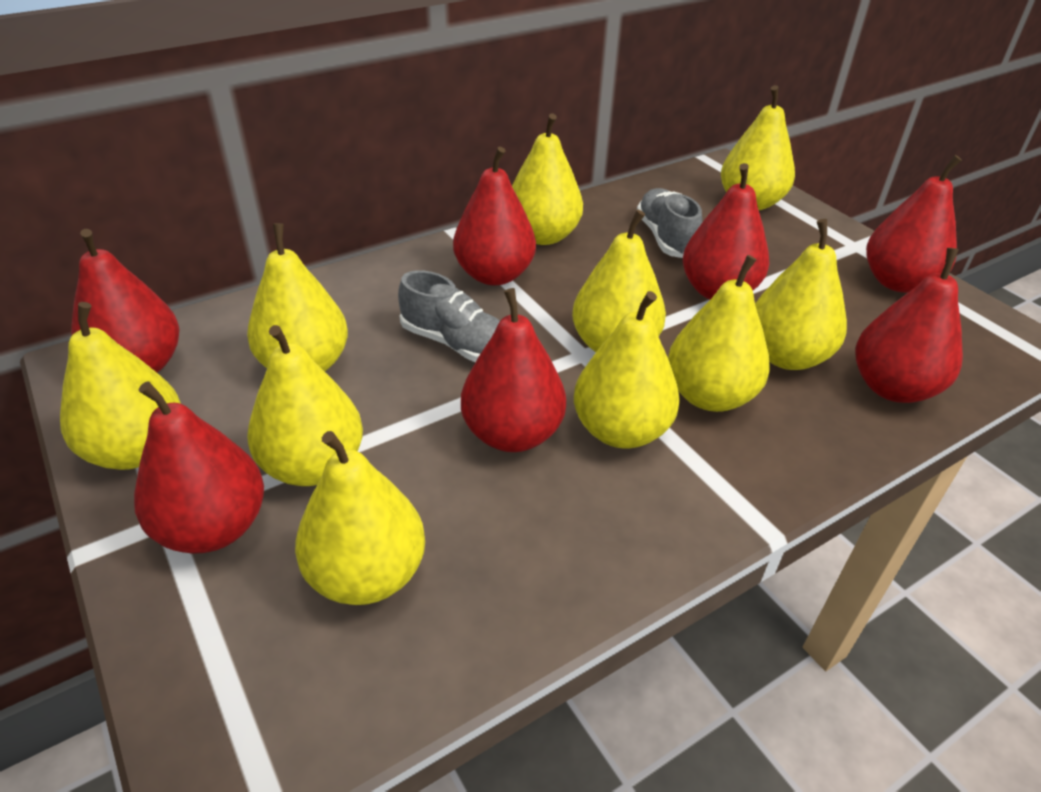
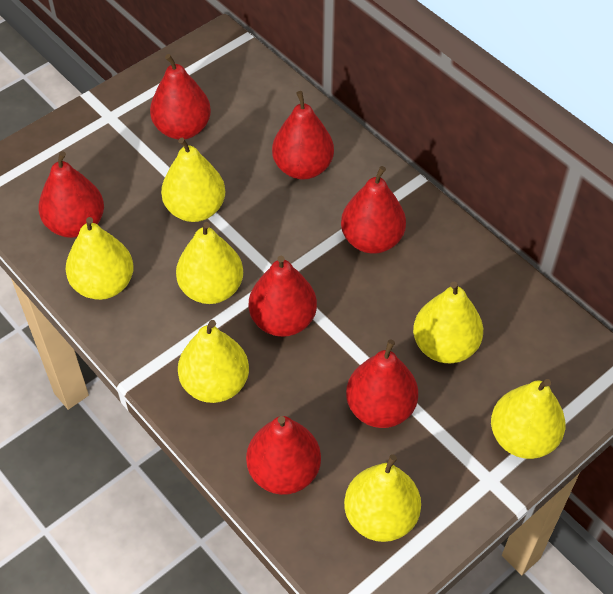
grey shoe: 2 -> 0
yellow pear: 10 -> 7

